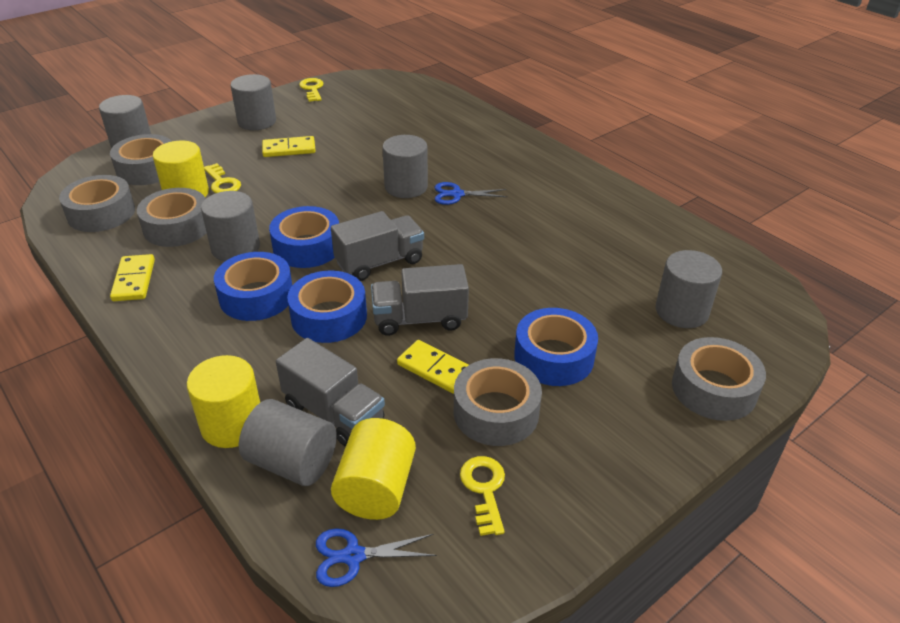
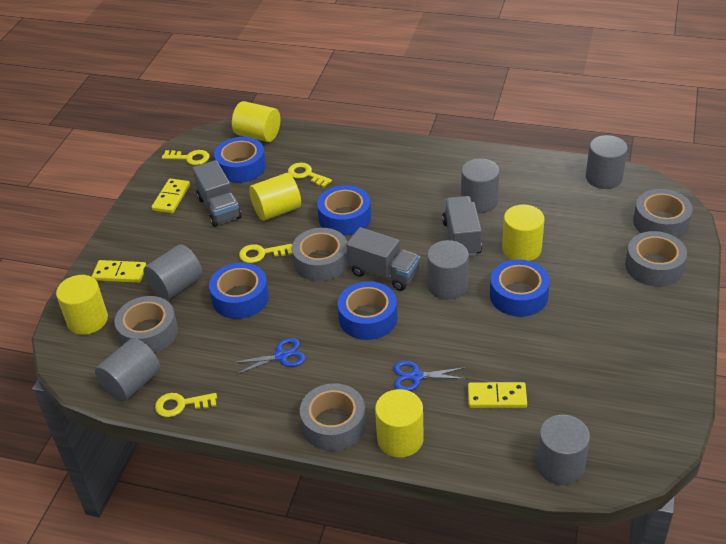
blue tape: 4 -> 5
yellow cylinder: 3 -> 5
yellow key: 3 -> 4

